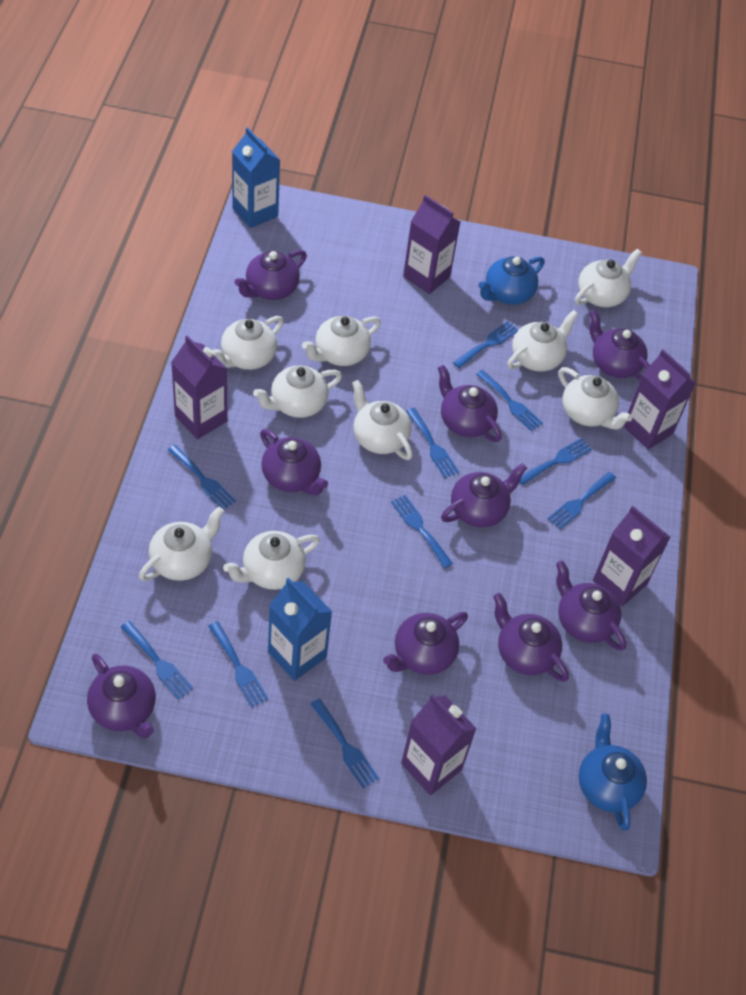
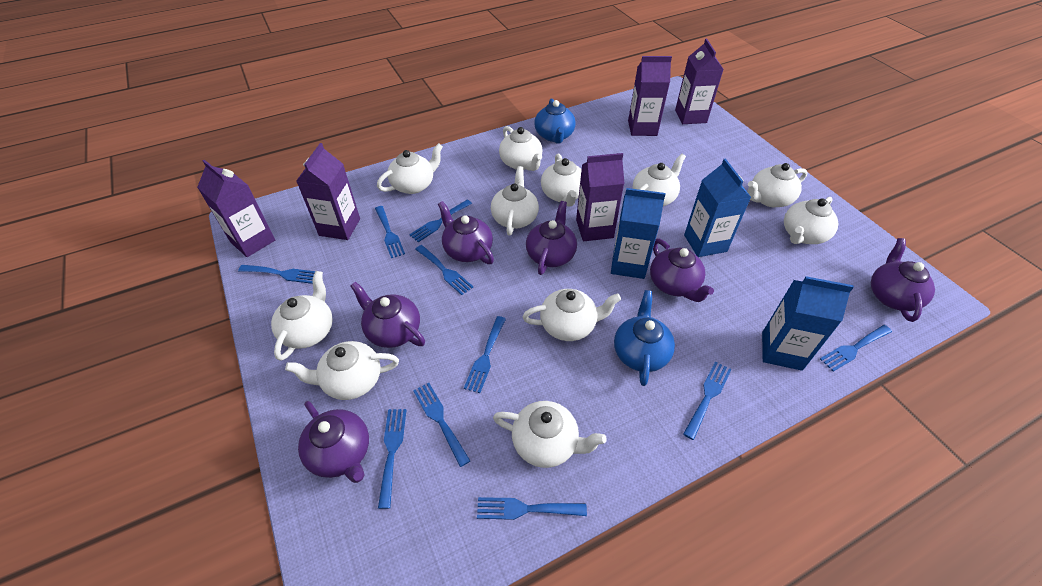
blue carton: 2 -> 3
purple teapot: 9 -> 6
white teapot: 9 -> 11

